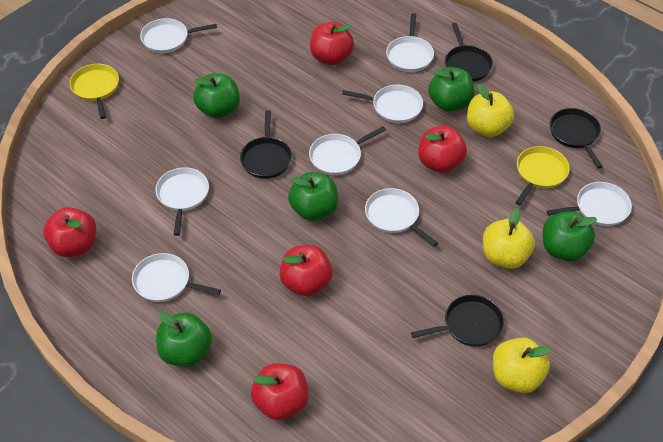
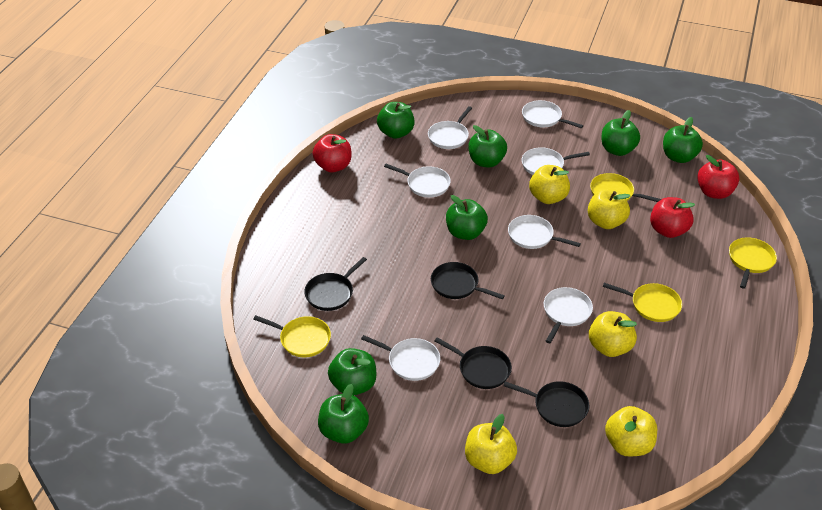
green apple: 5 -> 7
red apple: 5 -> 3
white pan: 8 -> 7
yellow apple: 3 -> 5
yellow pan: 2 -> 4

